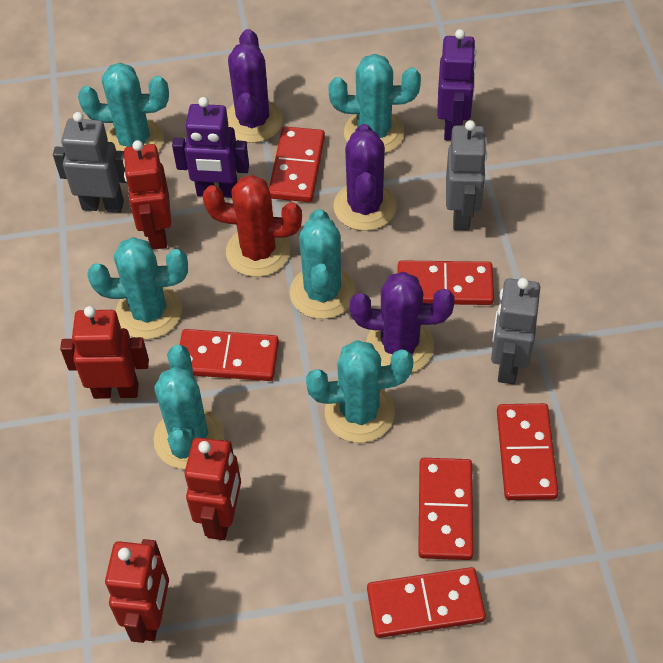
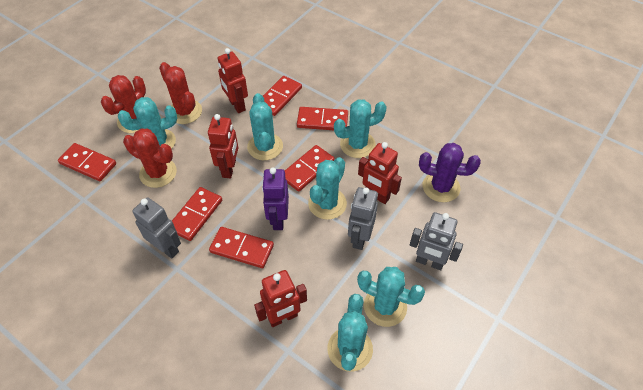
purple cactus: 3 -> 1
purple robot: 2 -> 1
red cactus: 1 -> 3

